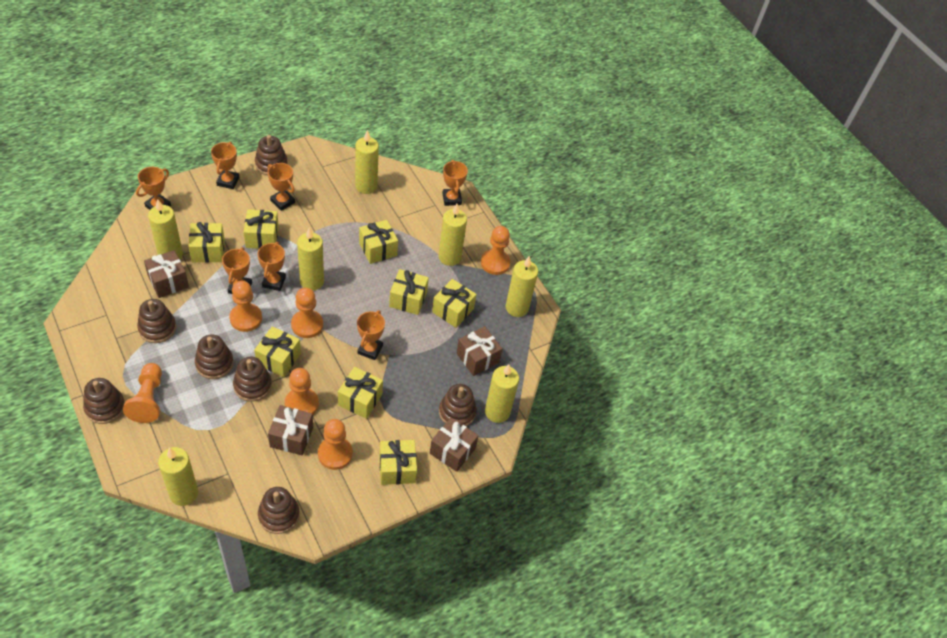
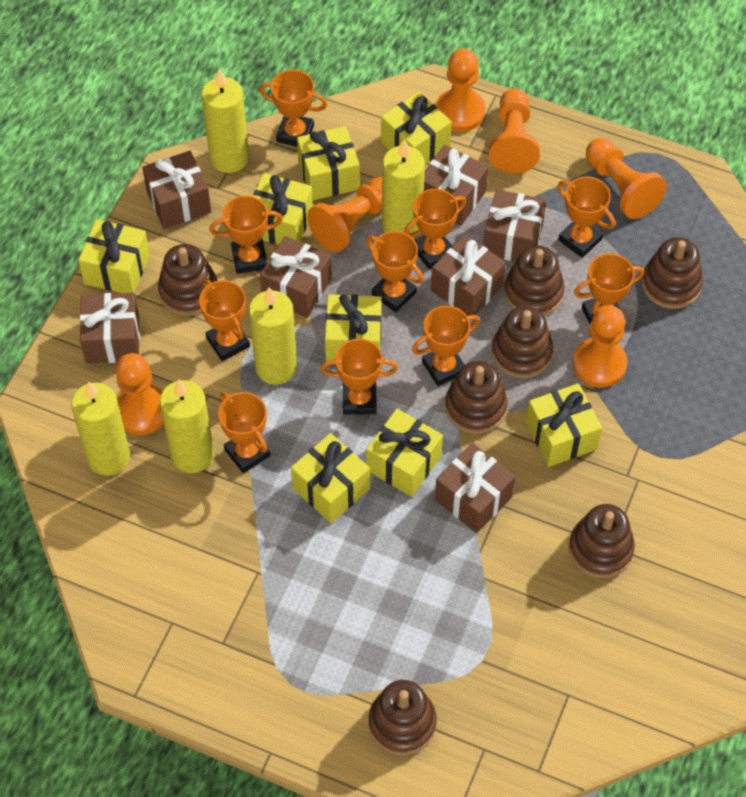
brown gift: 4 -> 7
orange trophy: 7 -> 10
yellow candle: 7 -> 5

